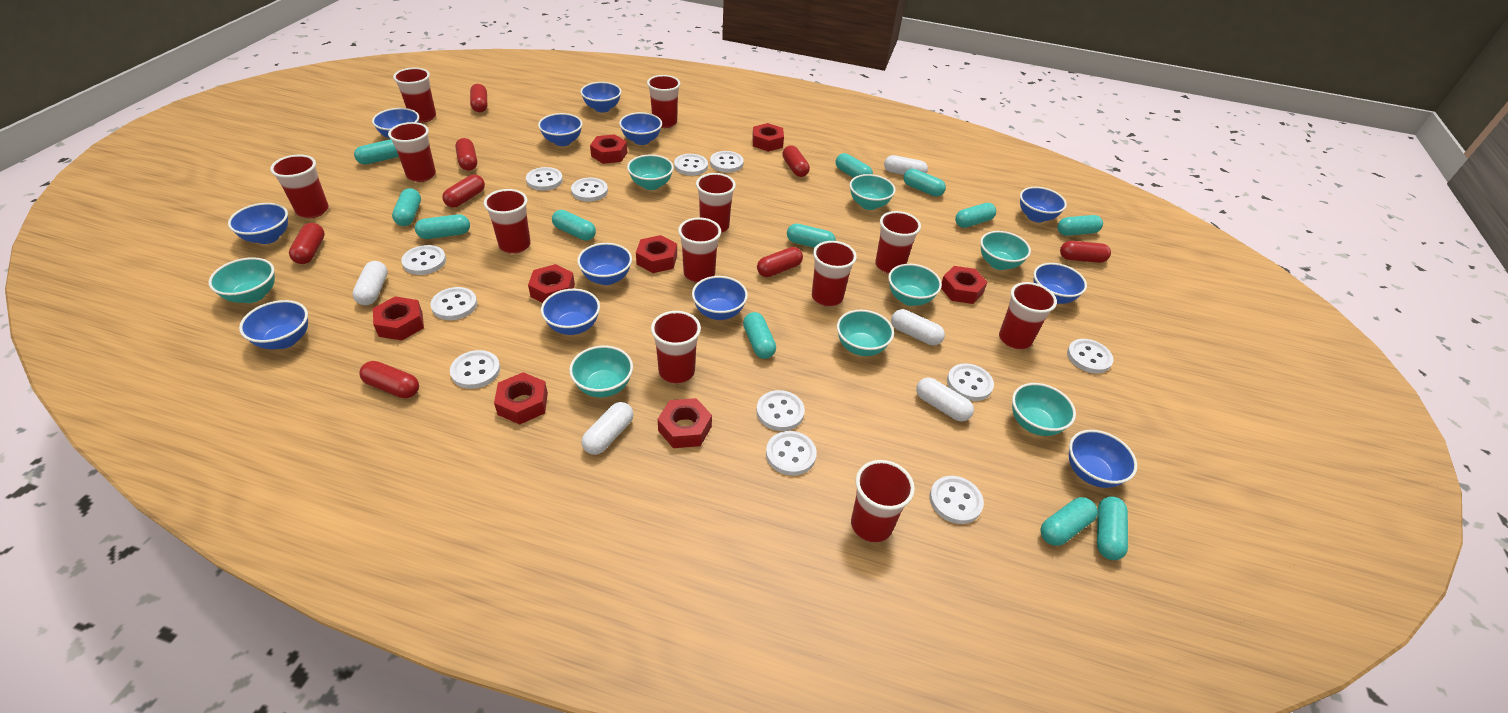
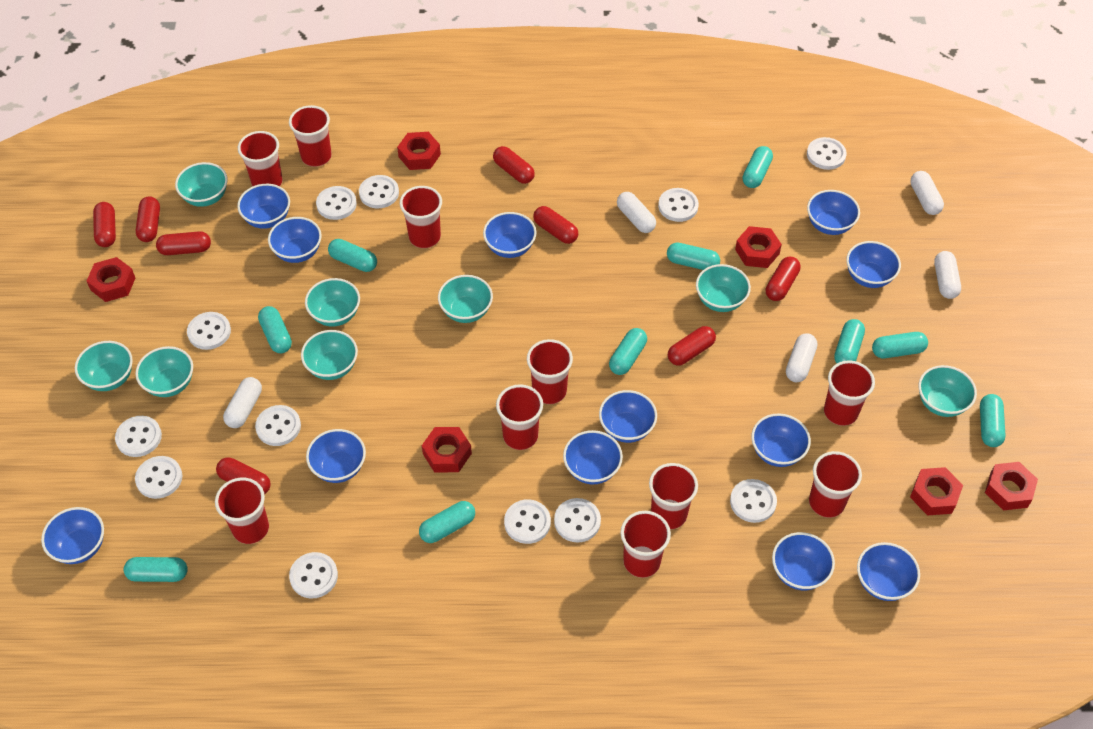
red cup: 12 -> 10
red nut: 8 -> 6
turquoise capsule: 12 -> 10

